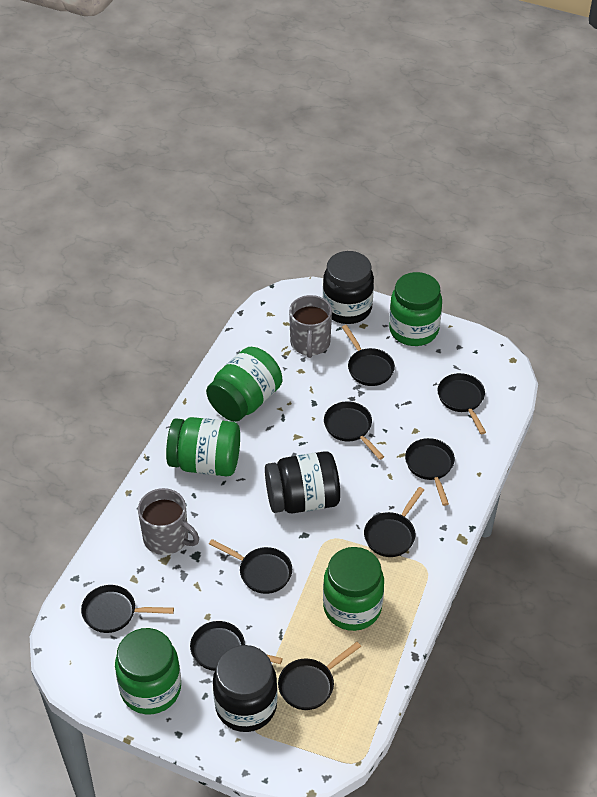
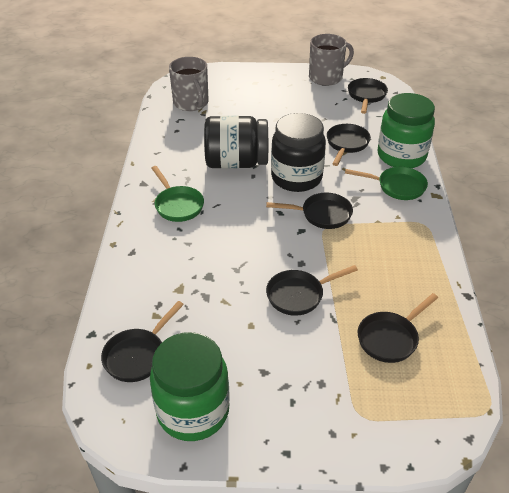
black jar: 3 -> 2
black pan: 9 -> 6
green jar: 5 -> 2
green pan: 0 -> 2

